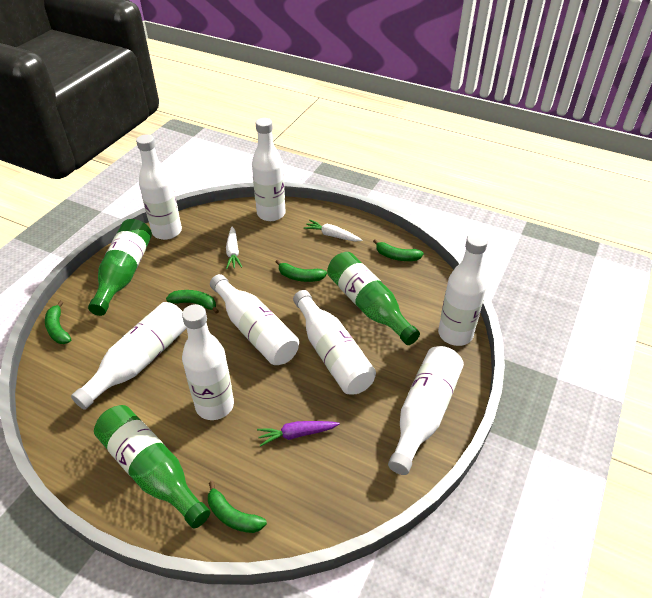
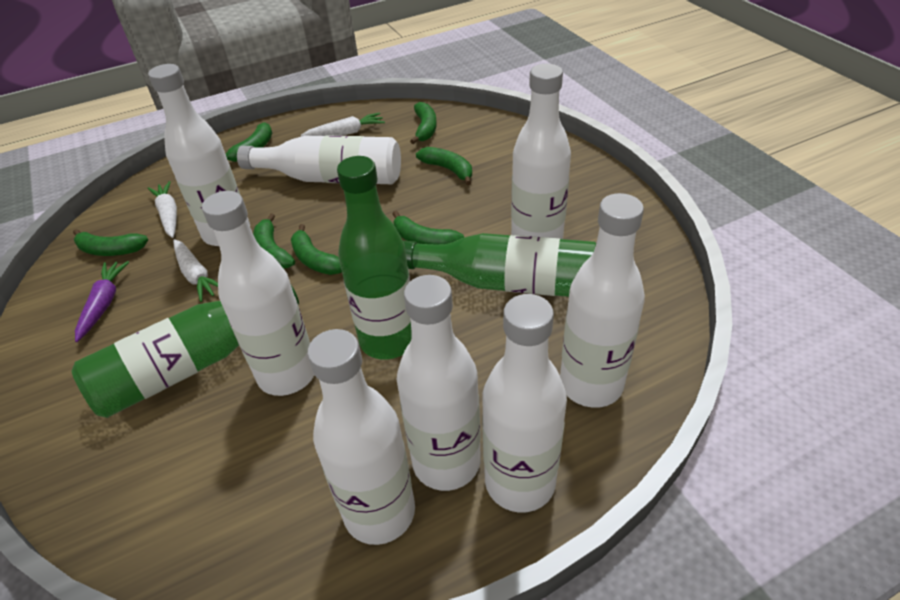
green banana: 5 -> 7
white carrot: 2 -> 3

